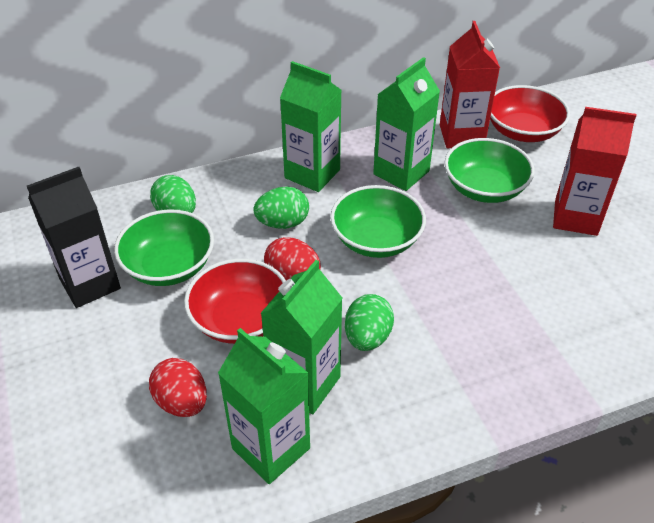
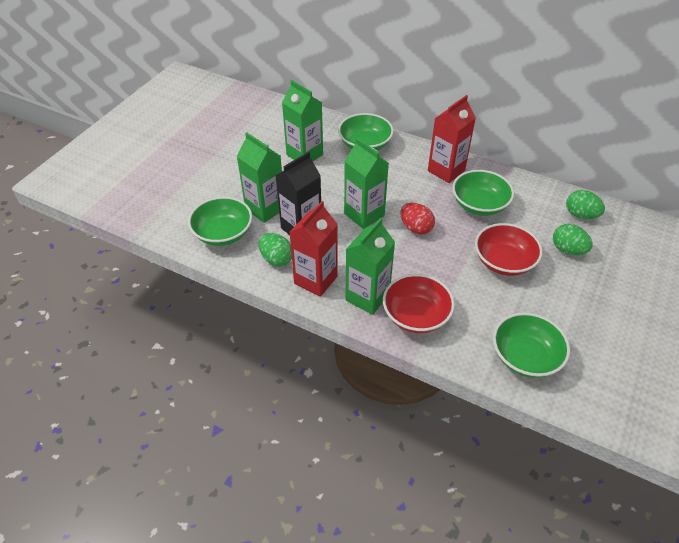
green bowl: 3 -> 4
red egg: 2 -> 1

